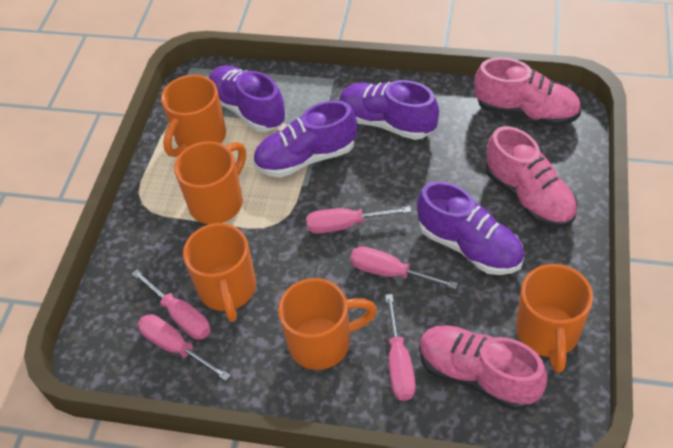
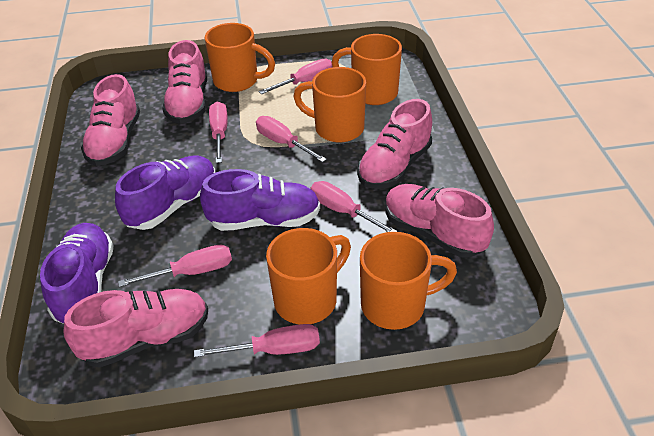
pink screwdriver: 5 -> 6
pink shoe: 3 -> 5
purple shoe: 4 -> 3

